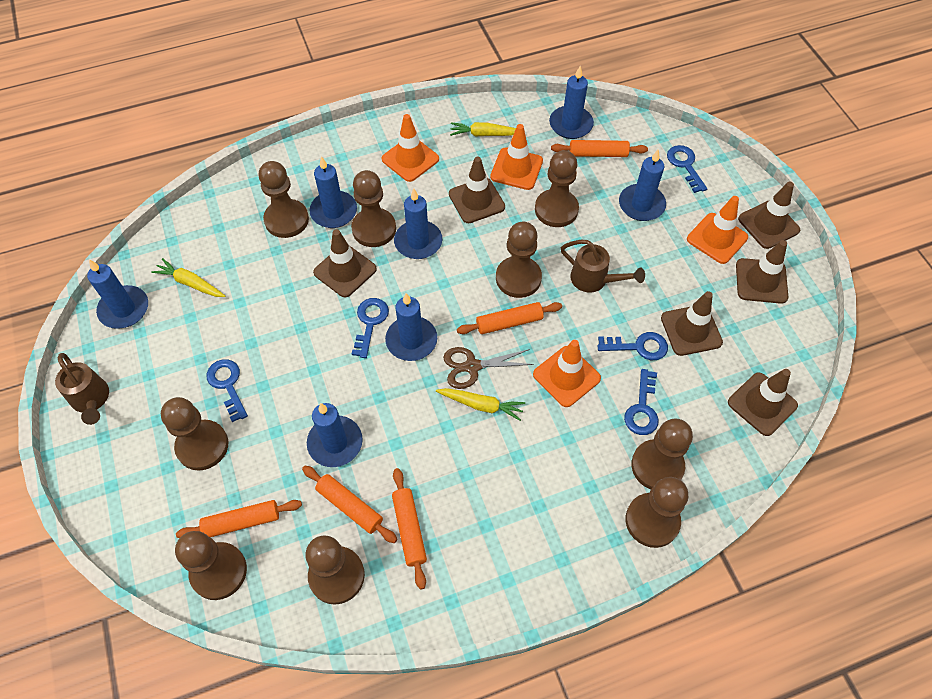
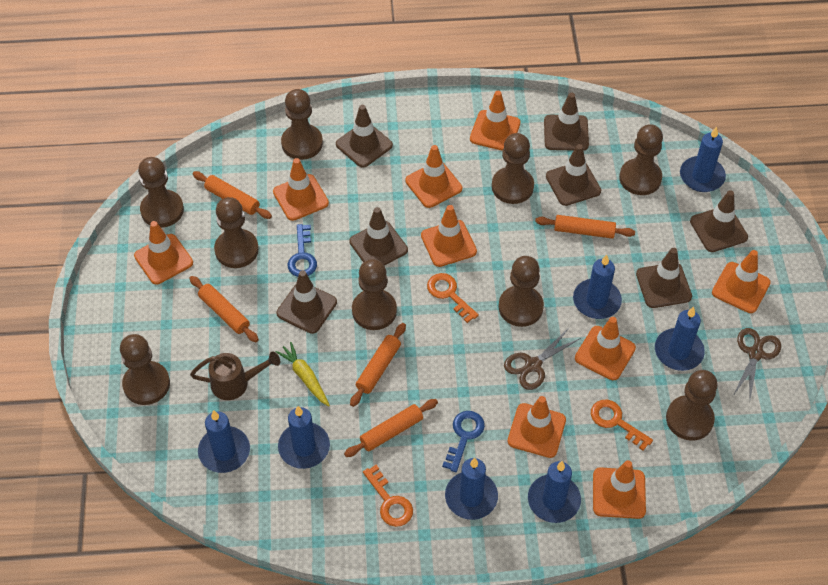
blue key: 5 -> 2
brown scissors: 1 -> 2
brown traffic cone: 6 -> 7
brown watering can: 2 -> 1
orange key: 0 -> 3
orange traffic cone: 4 -> 9
yellow carrot: 3 -> 1

